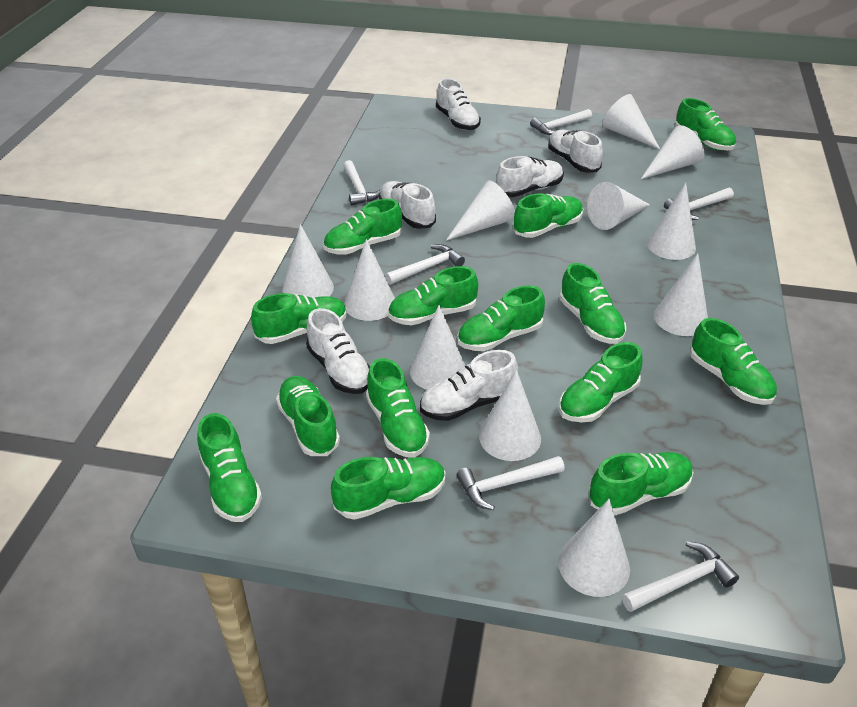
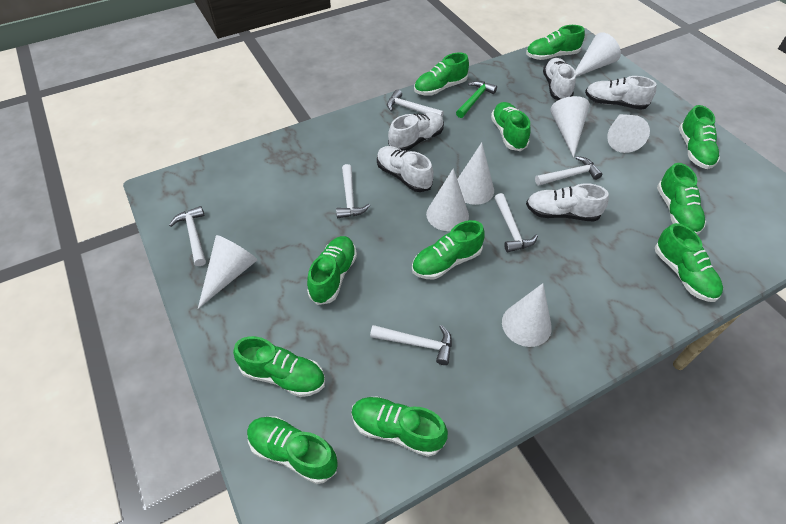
green hammer: 0 -> 1
green shoe: 14 -> 11
white cone: 11 -> 7
white shoe: 6 -> 5

